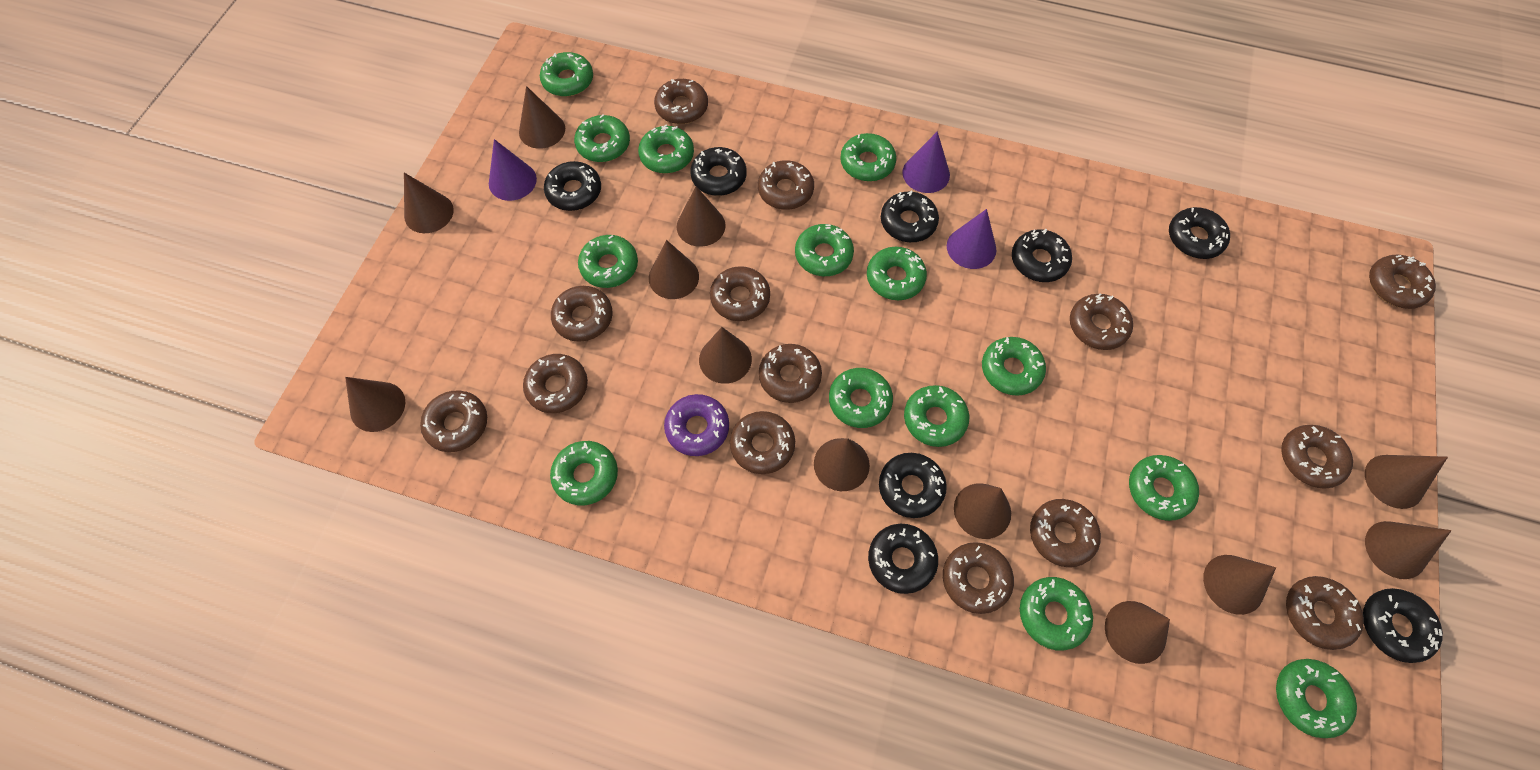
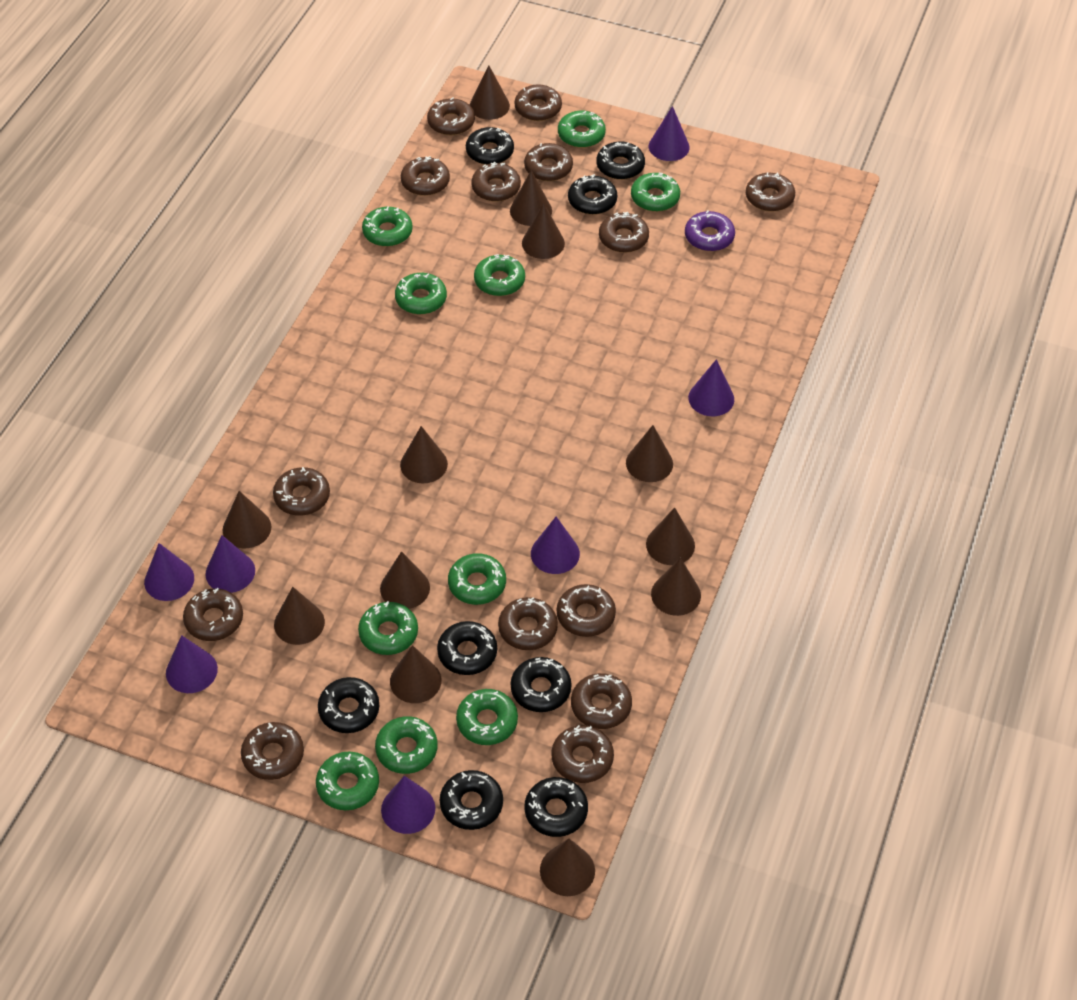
green donut: 14 -> 10
purple cone: 3 -> 7

